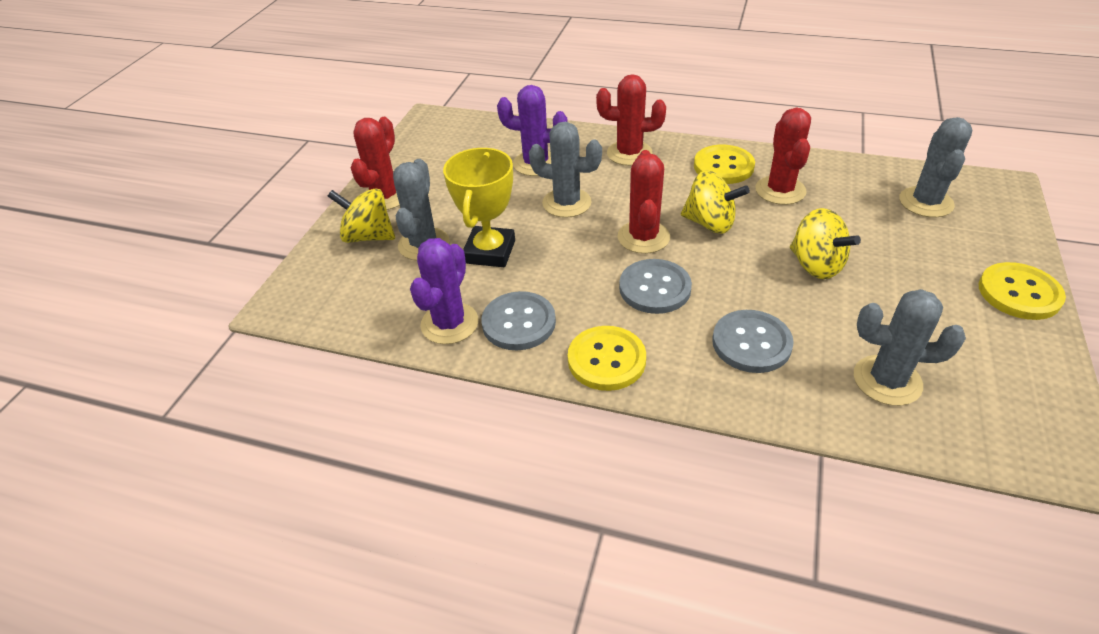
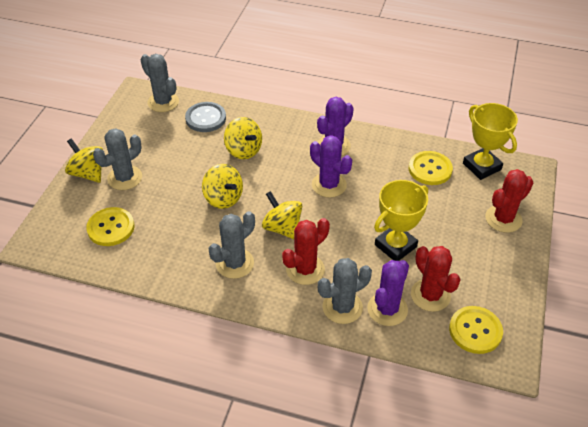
grey button: 3 -> 1
purple cactus: 2 -> 3
red cactus: 4 -> 3
yellow spinning top: 3 -> 4
yellow trophy: 1 -> 2

